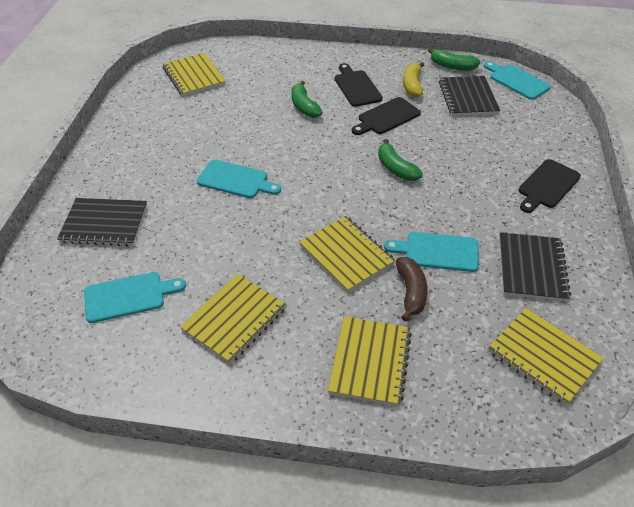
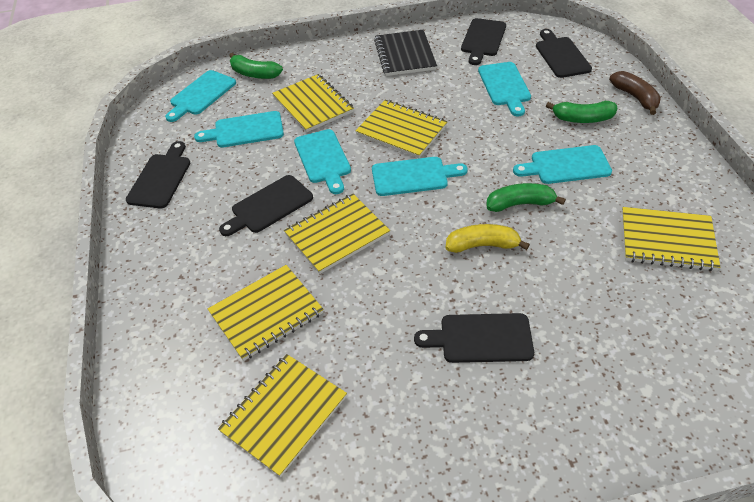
black cutting board: 3 -> 5
black notebook: 3 -> 1
turquoise cutting board: 4 -> 6
yellow notebook: 5 -> 6

